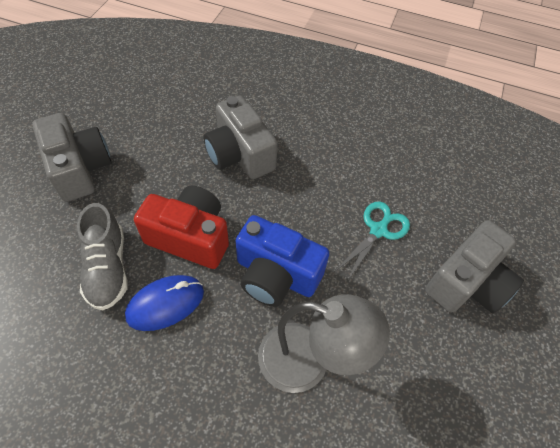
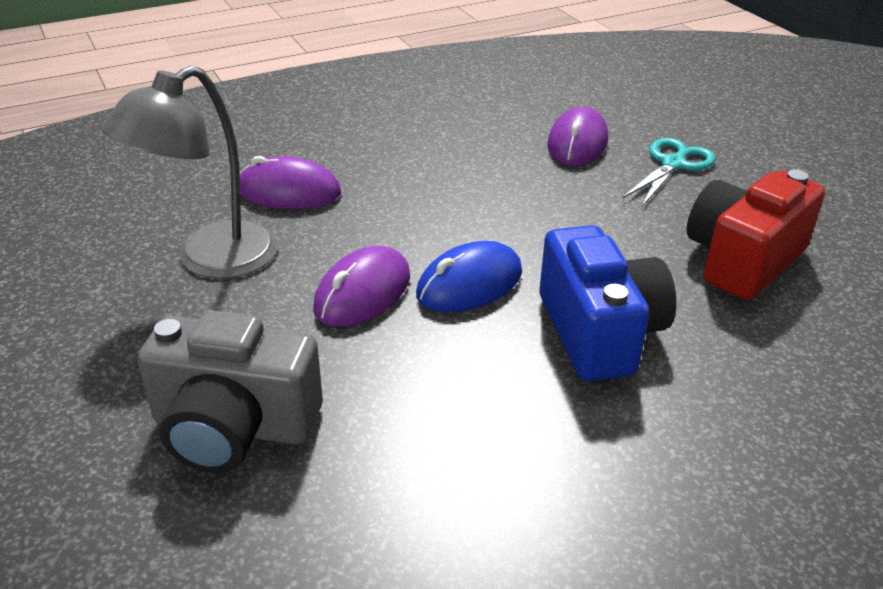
grey camera: 3 -> 1
grey shoe: 1 -> 0
purple mouse: 0 -> 3

